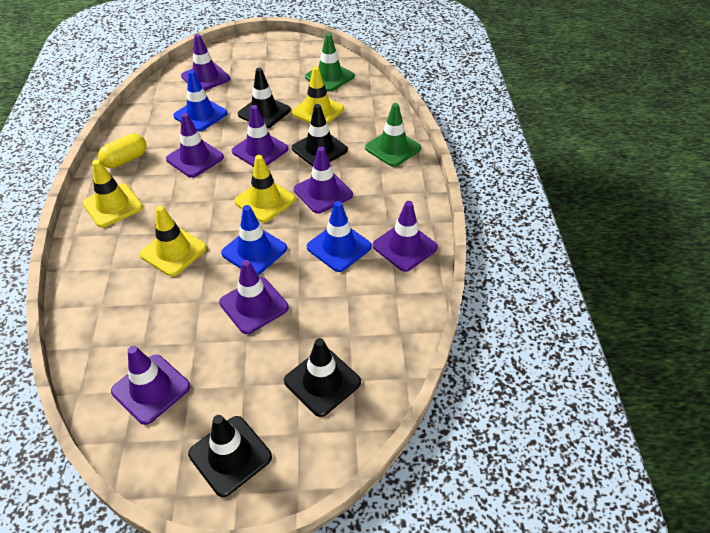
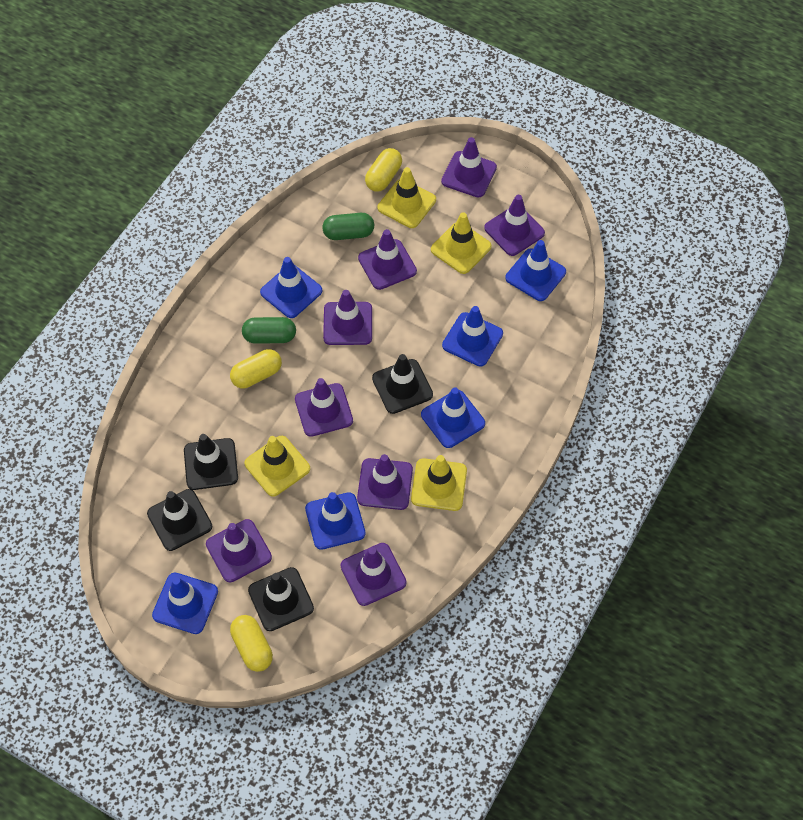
blue traffic cone: 3 -> 6
green capsule: 0 -> 2
green traffic cone: 2 -> 0
purple traffic cone: 7 -> 8
yellow capsule: 1 -> 3

